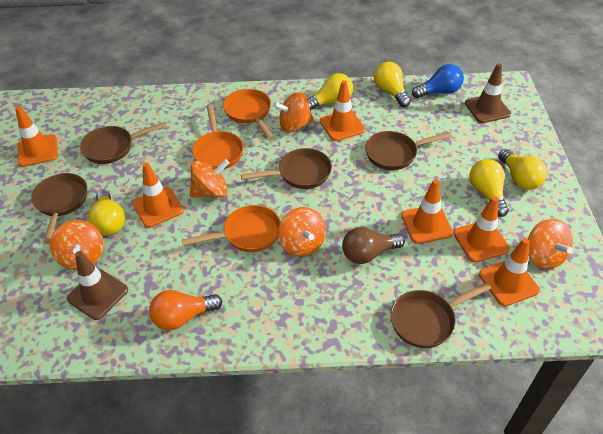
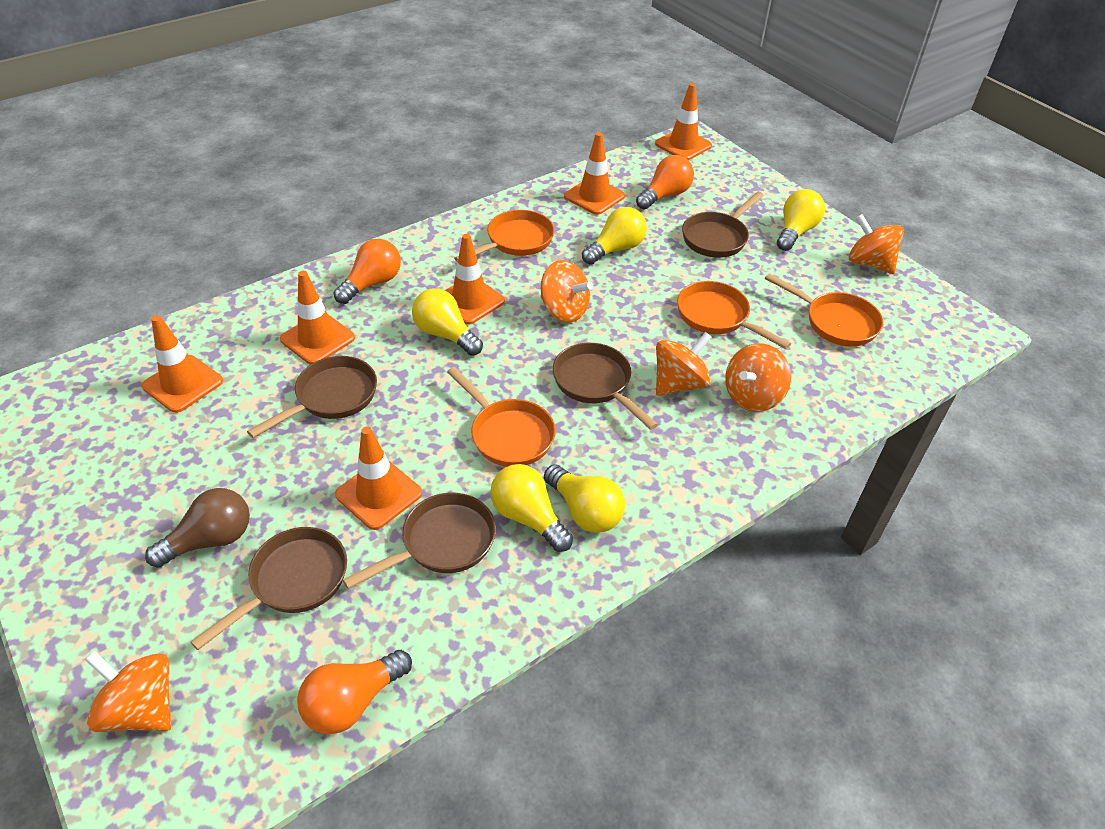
blue light bulb: 1 -> 0
brown traffic cone: 2 -> 0
orange light bulb: 1 -> 3
orange pan: 3 -> 4

